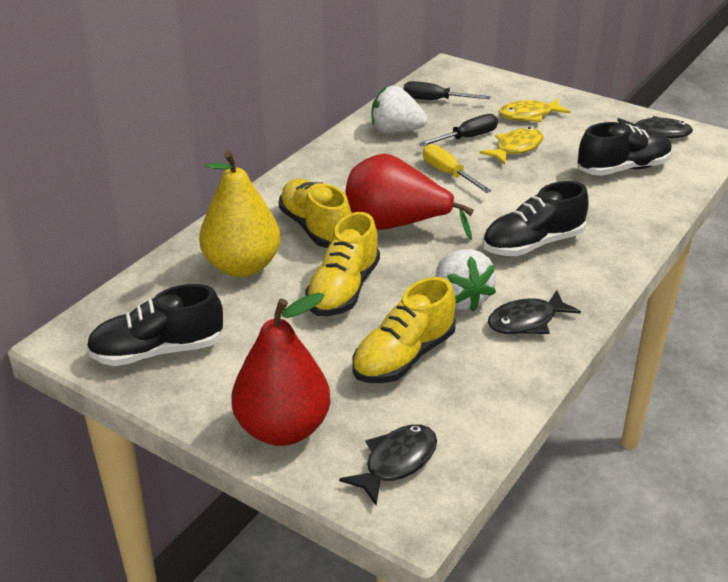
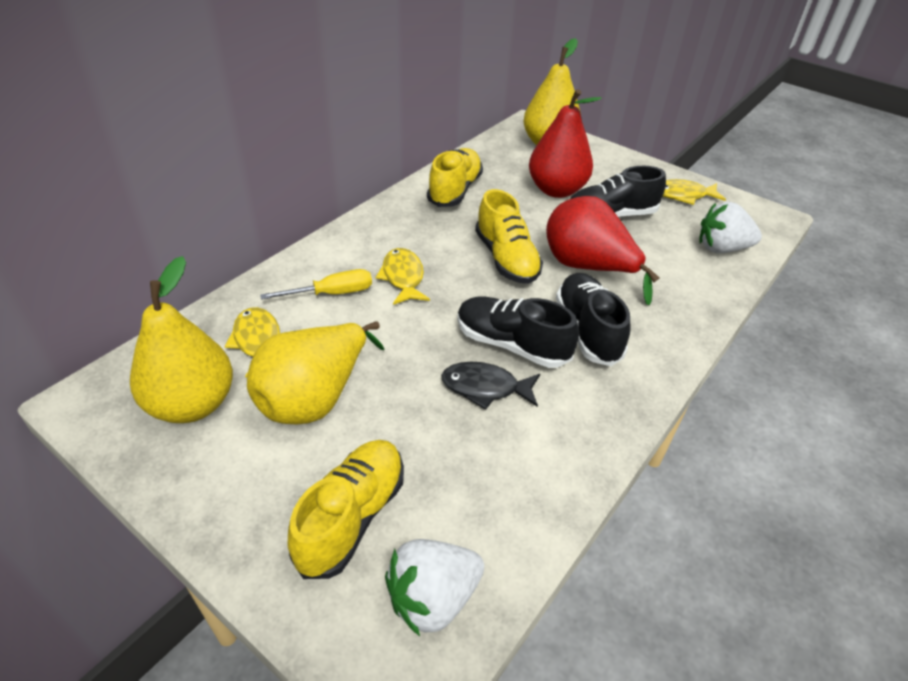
black fish: 3 -> 1
black screwdriver: 2 -> 0
yellow fish: 2 -> 3
yellow pear: 1 -> 3

